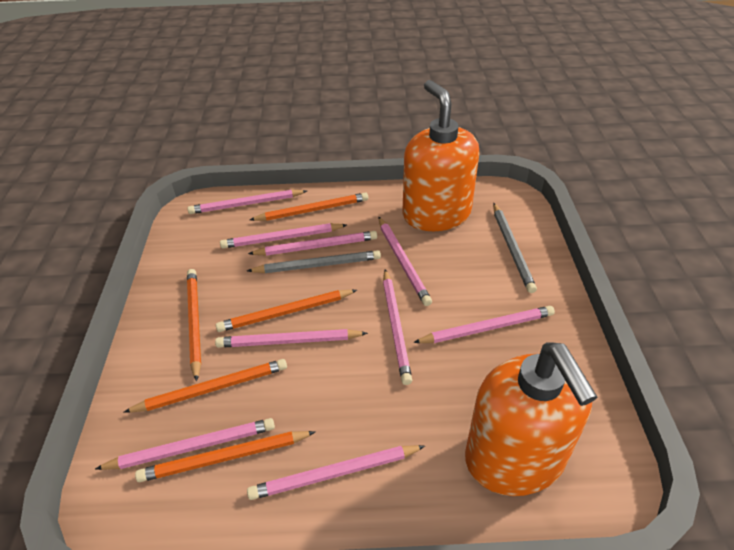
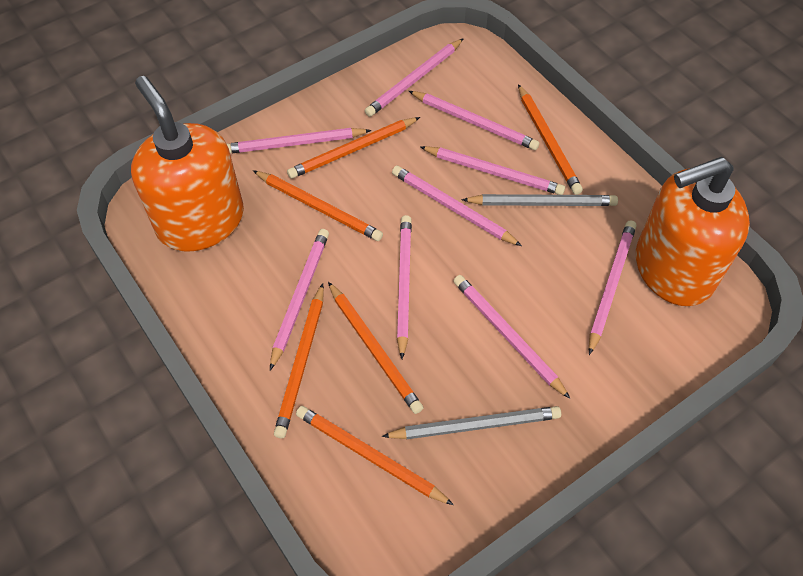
orange pencil: 5 -> 6

